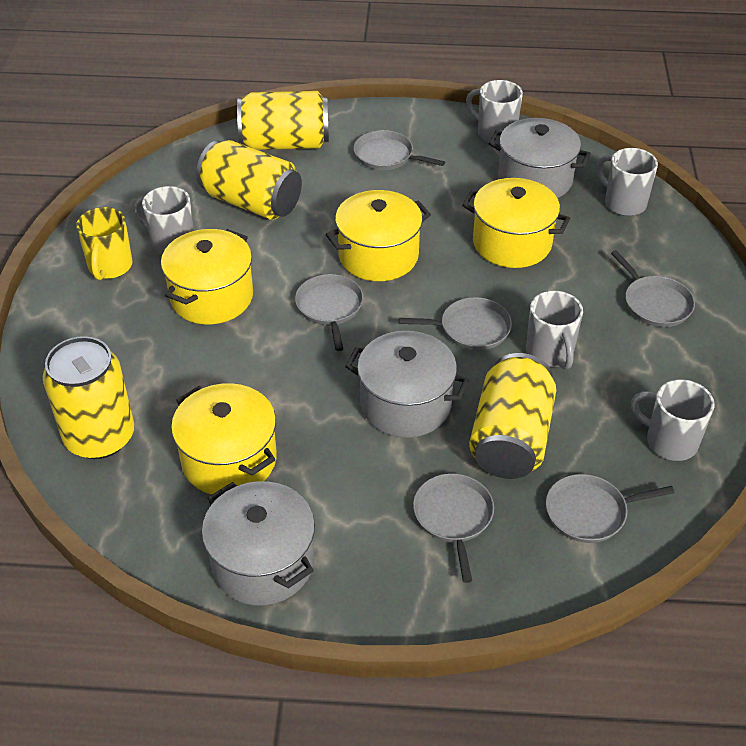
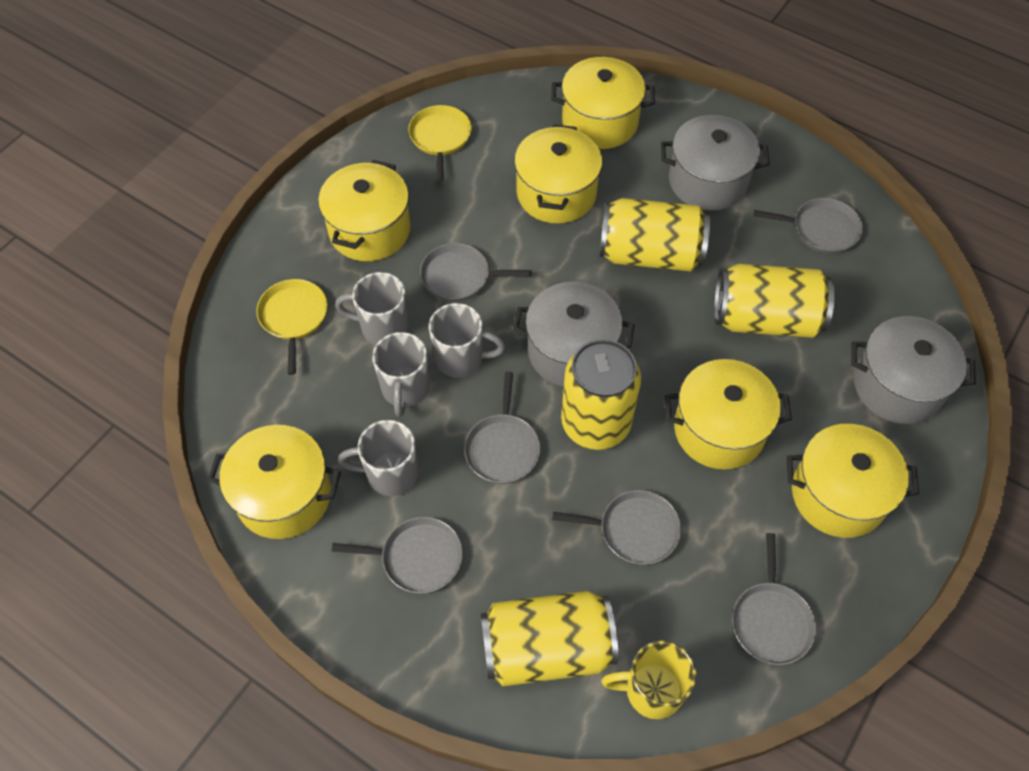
grey mug: 5 -> 4
yellow pan: 0 -> 2
yellow pot: 4 -> 6

